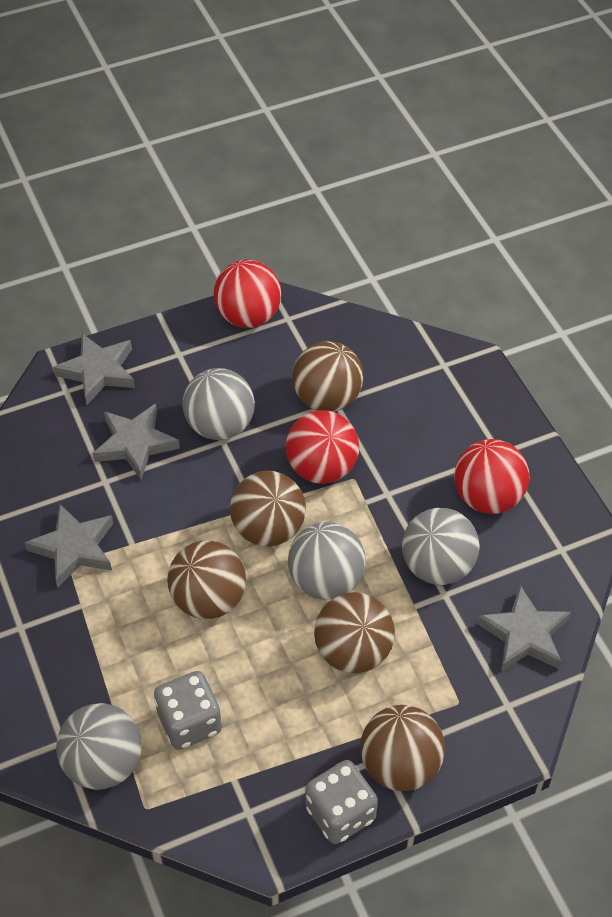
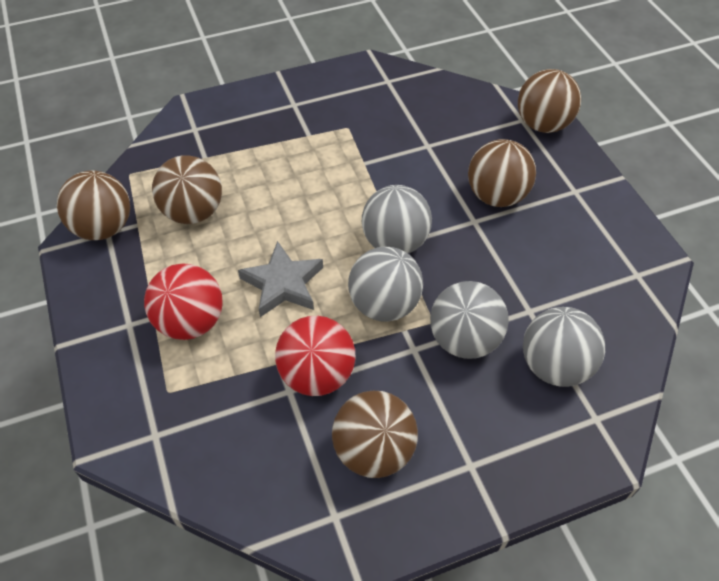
grey dice: 2 -> 0
grey star: 4 -> 1
red ball: 3 -> 2

